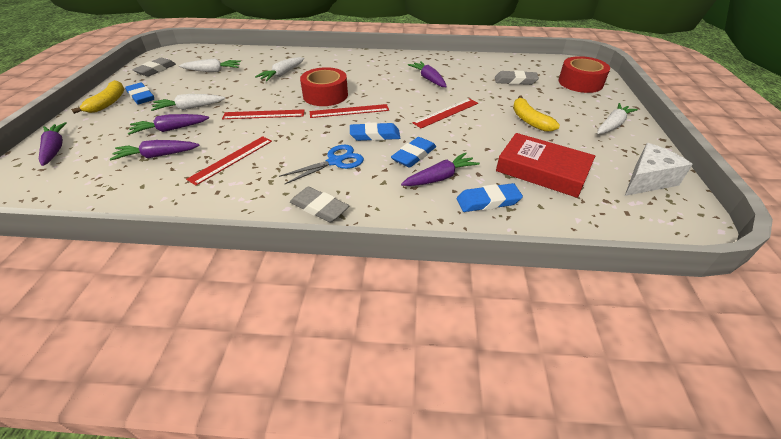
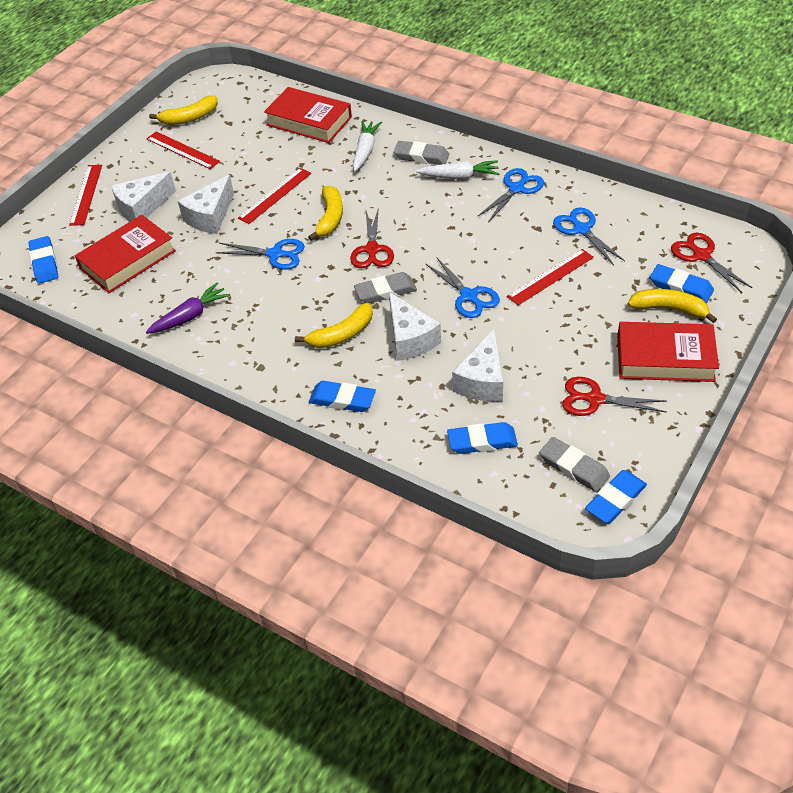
blue eraser: 4 -> 5
blue scissors: 1 -> 4
purple carrot: 5 -> 1
red book: 1 -> 3
red scissors: 0 -> 3
red tape: 2 -> 0
white carrot: 4 -> 2
white cheese: 1 -> 4
yellow banana: 2 -> 4

